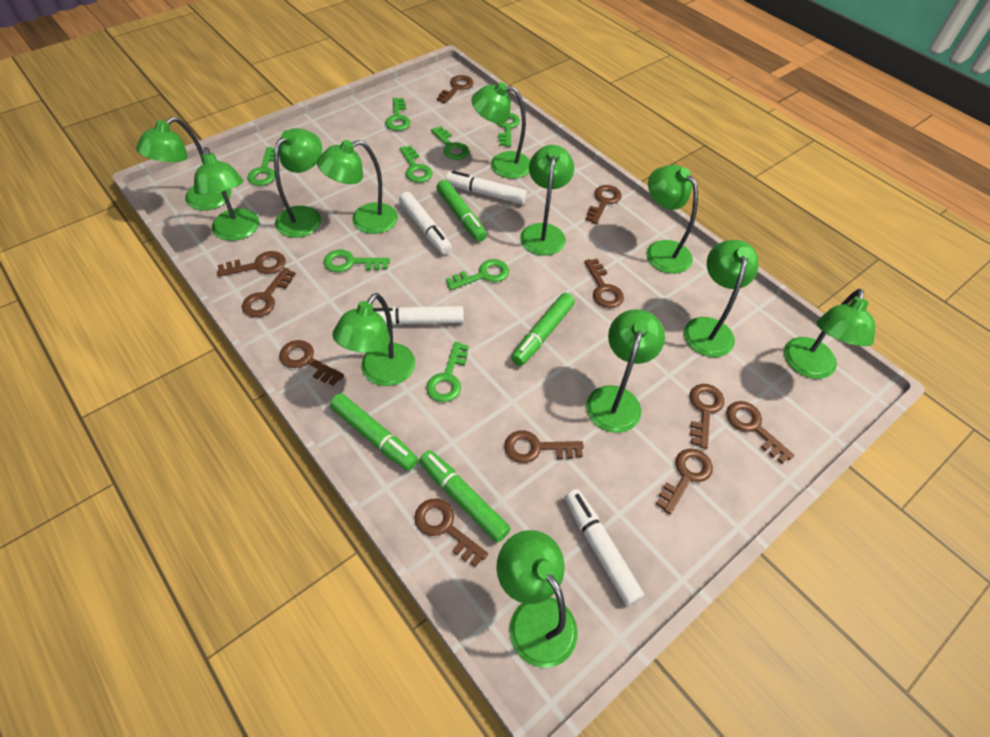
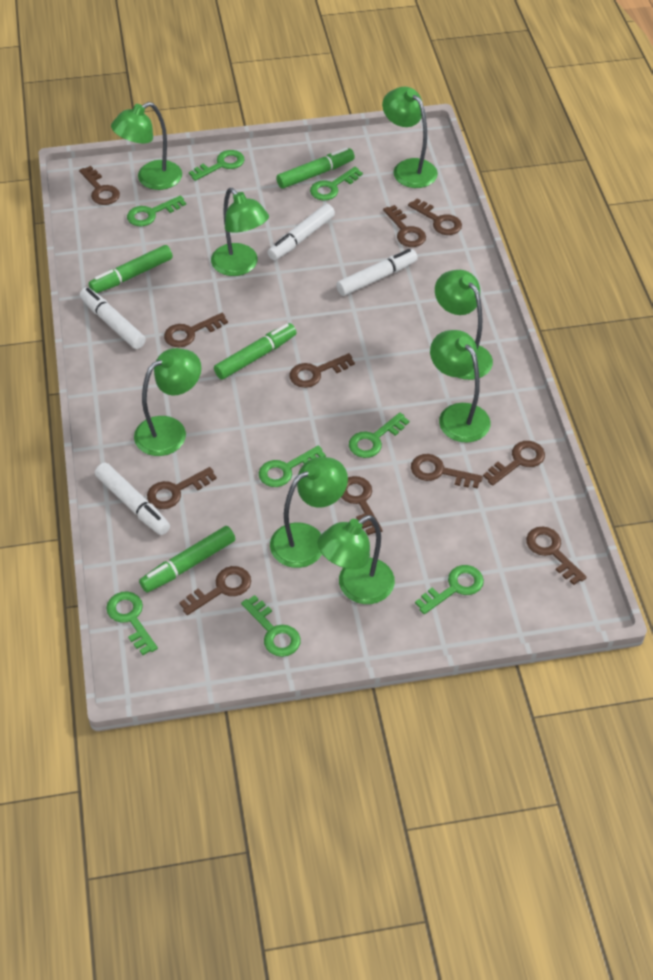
green lamp: 12 -> 8

